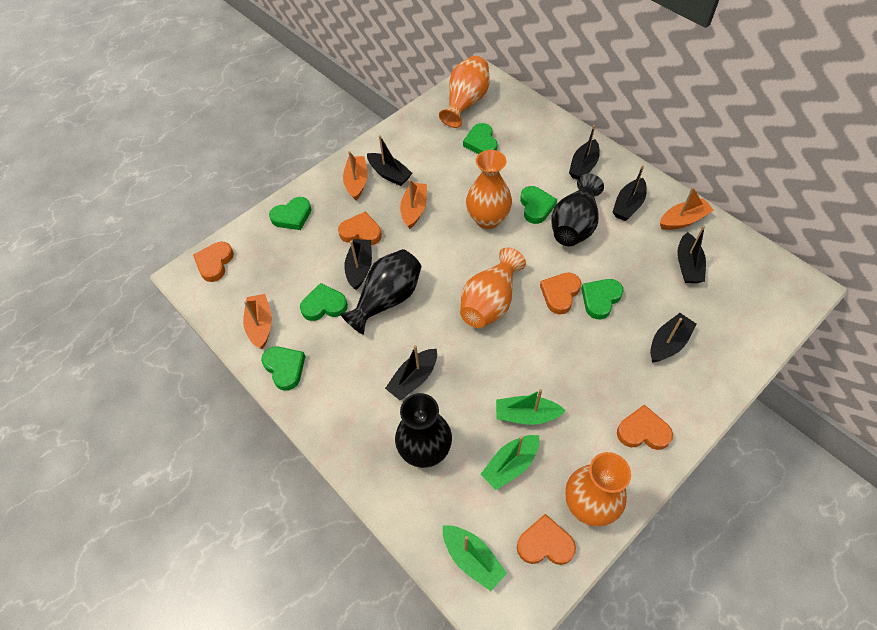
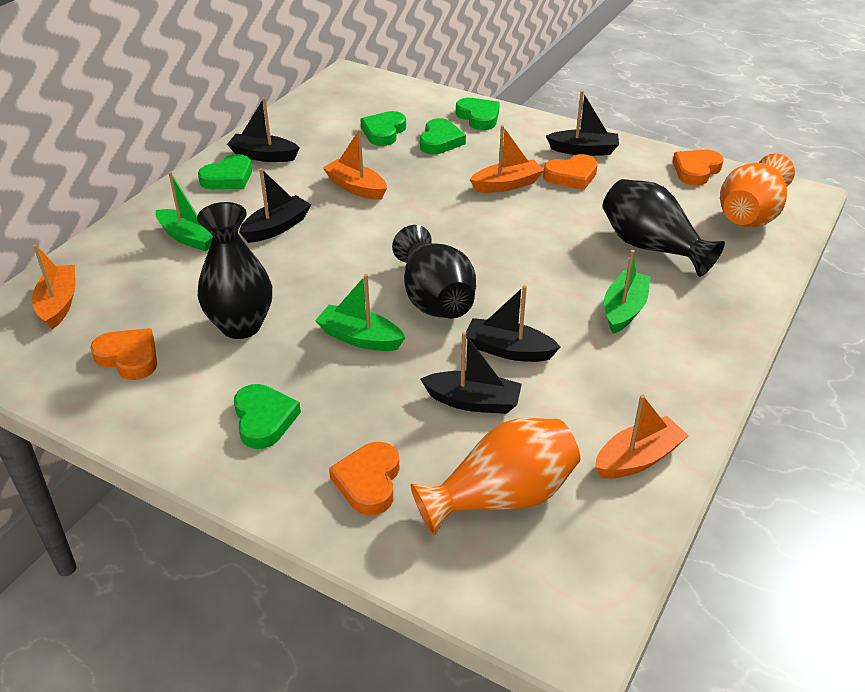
black boat: 7 -> 5
green heart: 6 -> 5
orange heart: 5 -> 4
orange vase: 4 -> 2

